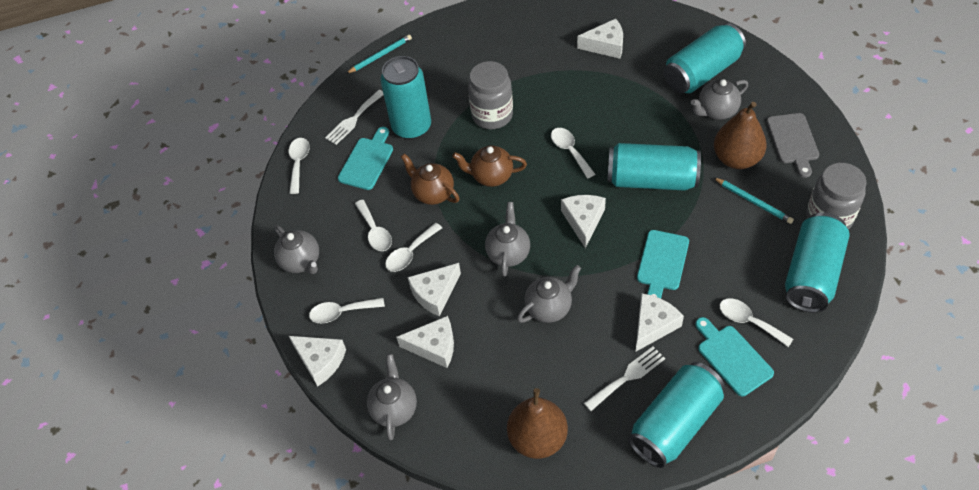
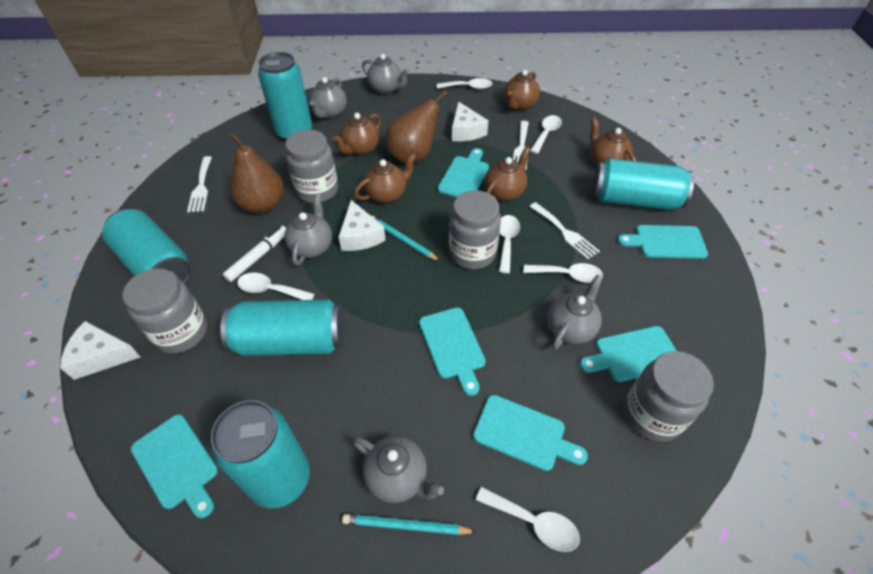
brown teapot: 2 -> 5
grey cutting board: 1 -> 0
grey jar: 2 -> 4
turquoise cutting board: 3 -> 6
white cheese: 6 -> 3
white fork: 2 -> 3
white marker: 0 -> 1

